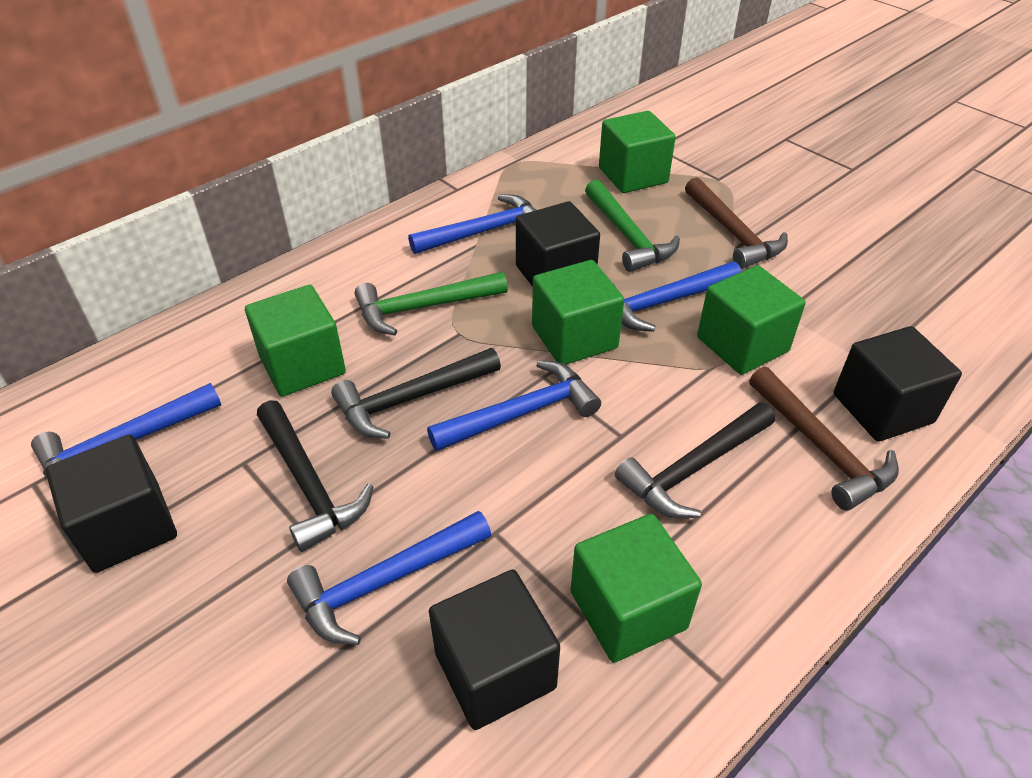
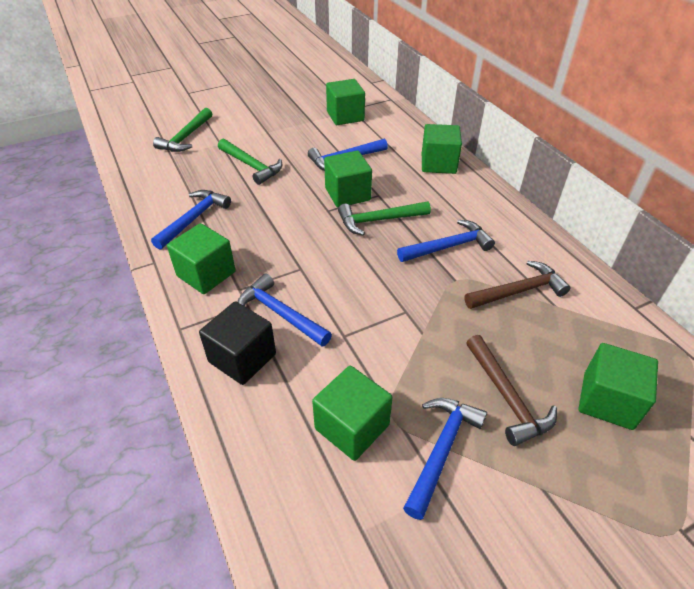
black cube: 4 -> 1
black hammer: 3 -> 0
green cube: 5 -> 6
green hammer: 2 -> 3

